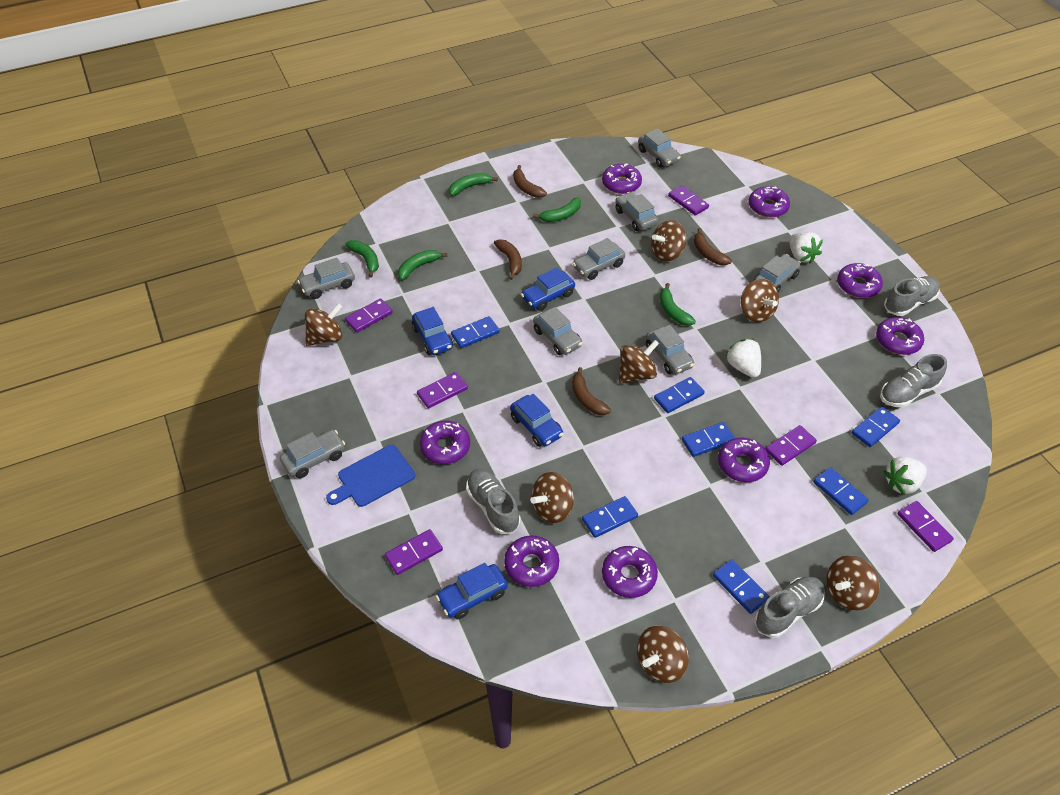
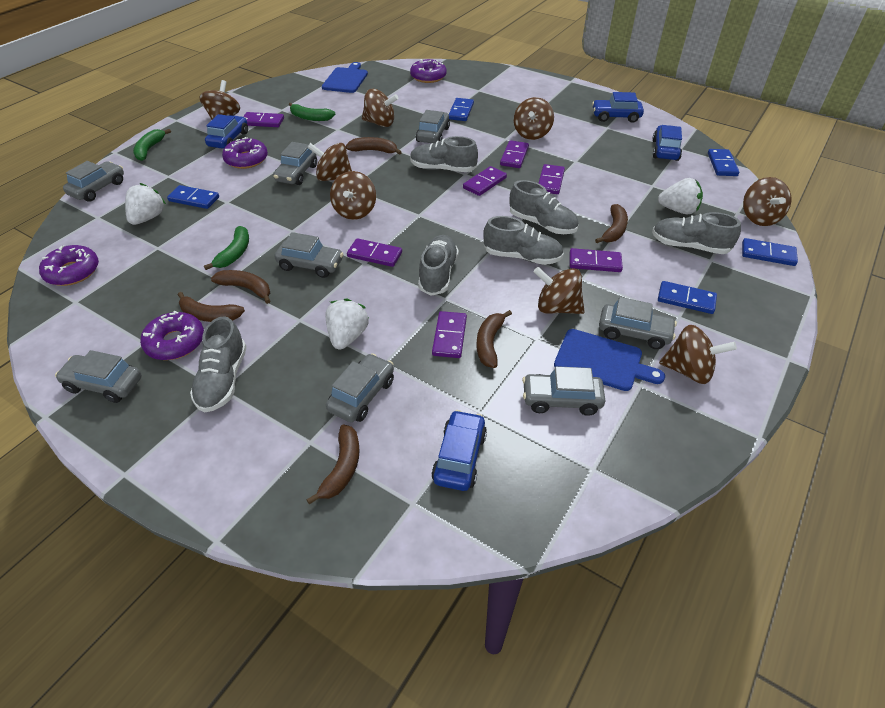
blue cutting board: 1 -> 2
blue domino: 7 -> 5
brown banana: 4 -> 6
brown spinning top: 7 -> 8
green banana: 5 -> 3
grey shoe: 4 -> 6
purple domino: 6 -> 7
purple donut: 8 -> 4

